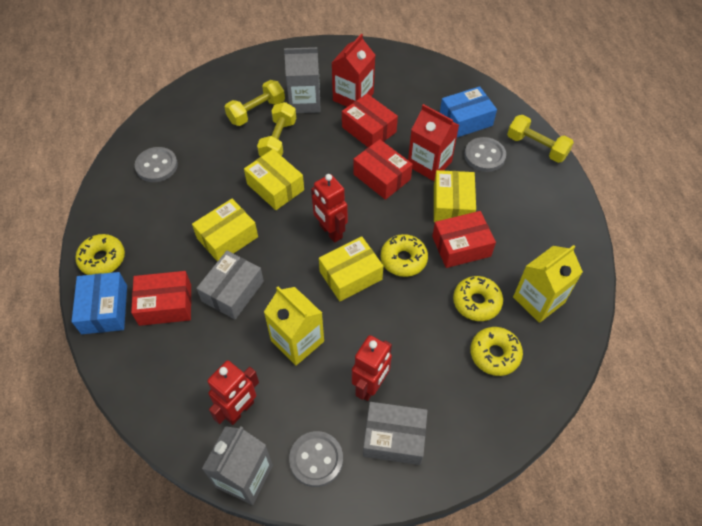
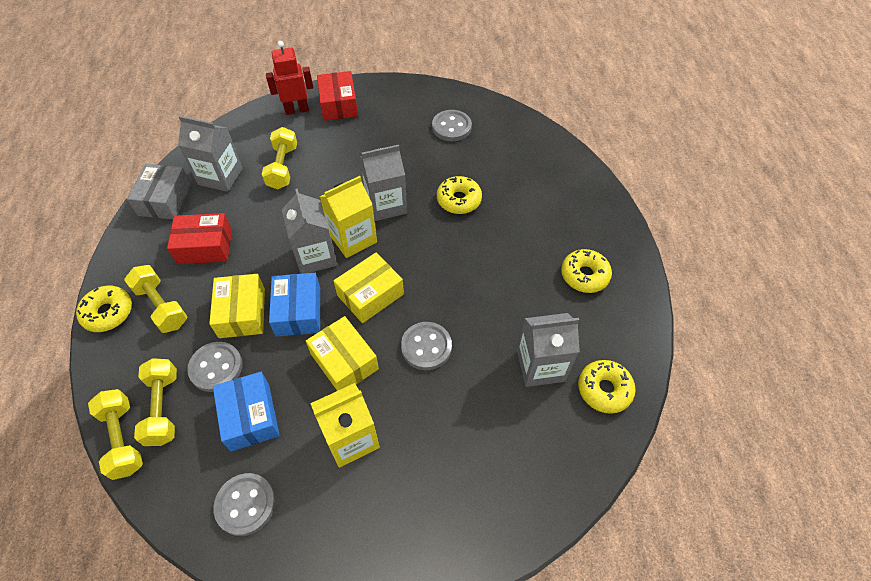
grey box: 2 -> 1
grey button: 3 -> 4
grey carton: 2 -> 4
red box: 4 -> 2
red carton: 2 -> 0
red robot: 3 -> 1
yellow box: 4 -> 3
yellow dumbbell: 3 -> 4

